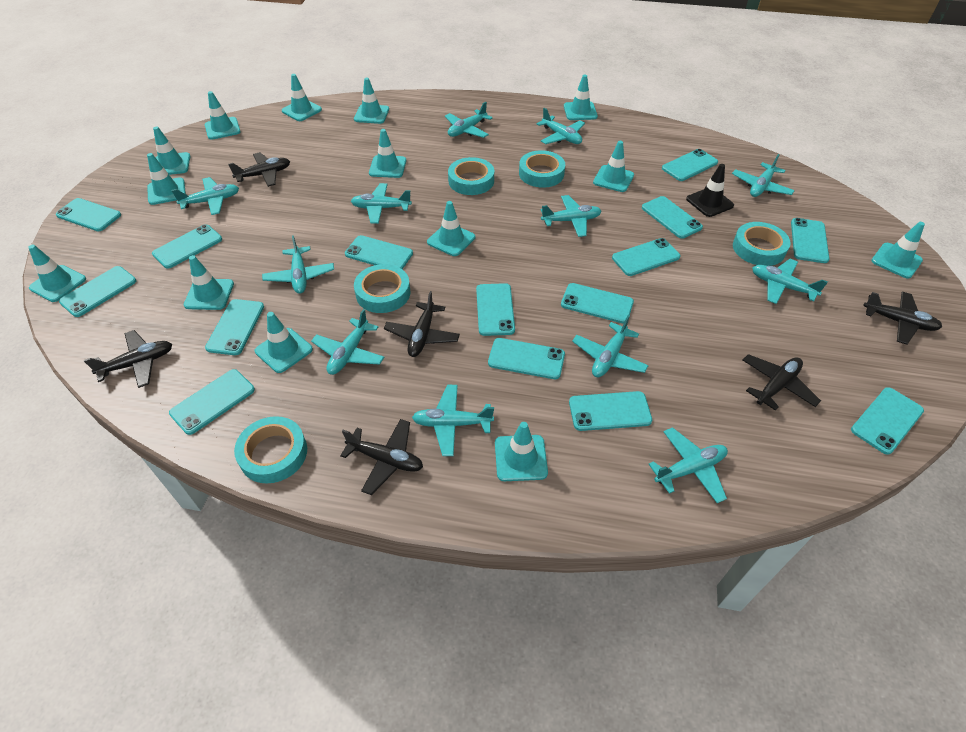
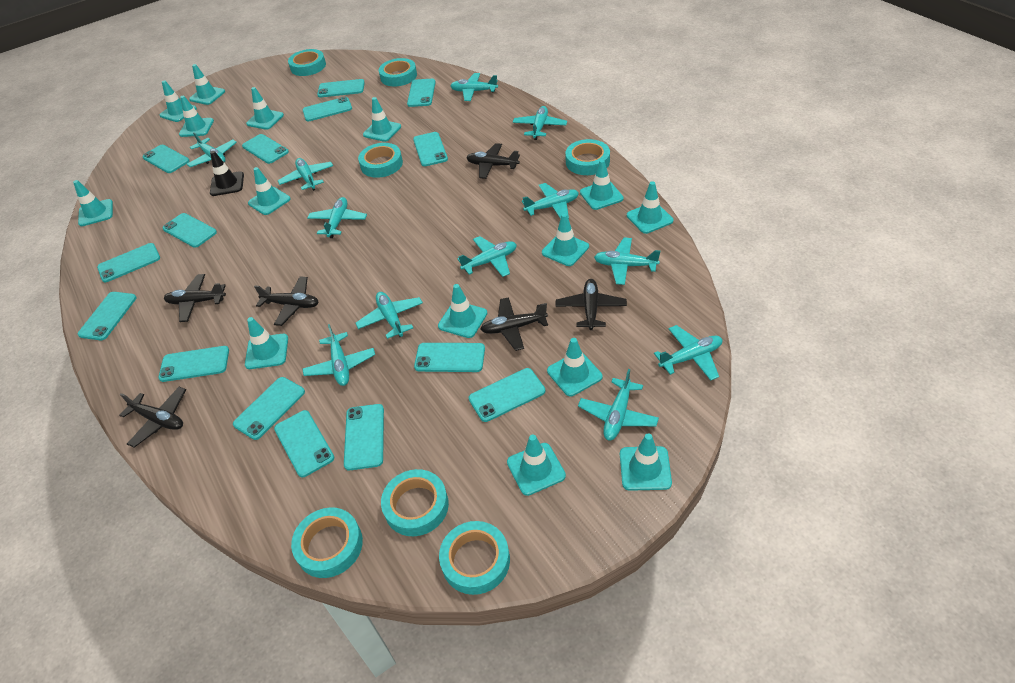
turquoise tape: 5 -> 7
turquoise traffic cone: 14 -> 15

